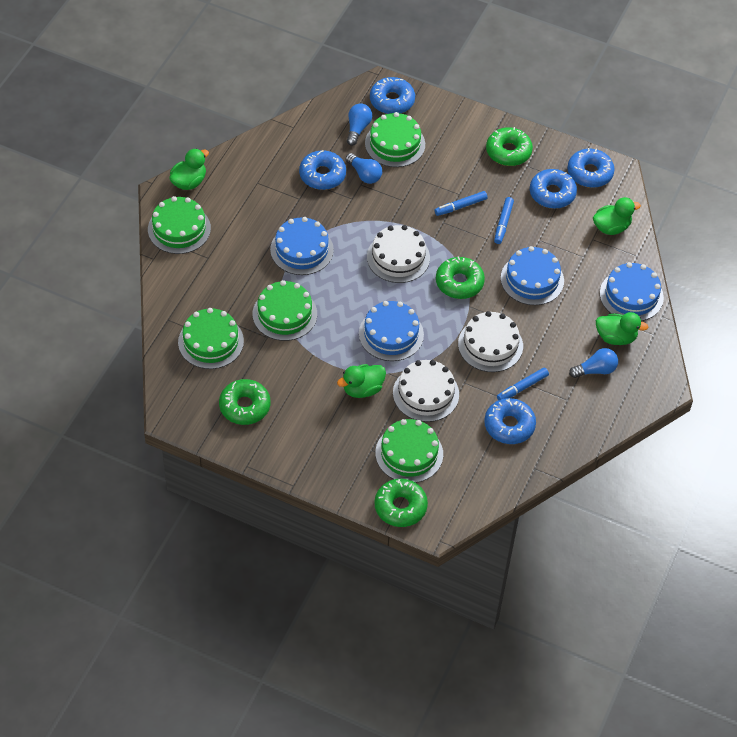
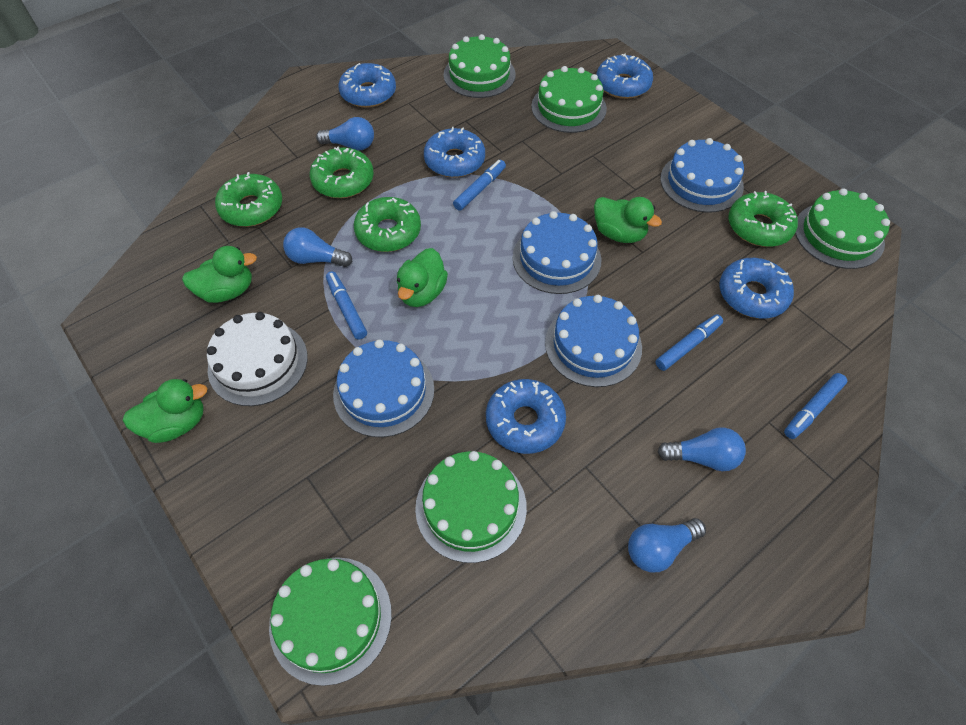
blue light bulb: 3 -> 4
blue marker: 3 -> 4
white cake: 3 -> 1

